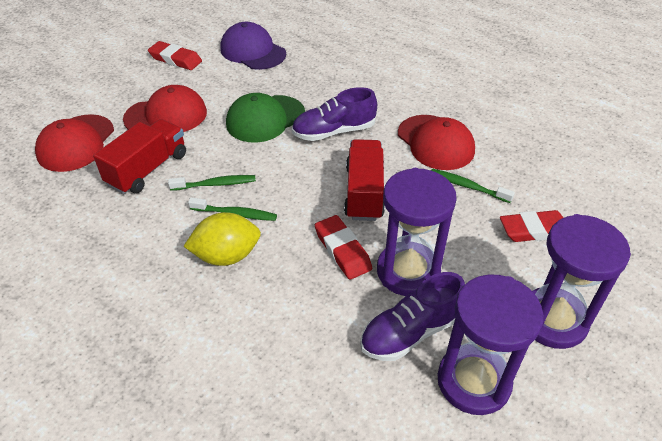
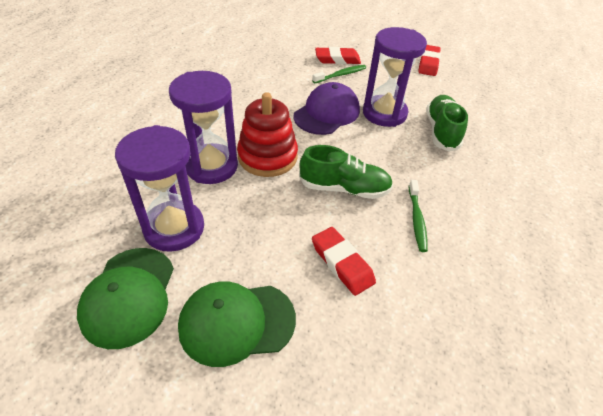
green cap: 1 -> 2
green shoe: 0 -> 2
green toothbrush: 3 -> 2
purple shoe: 2 -> 0
red cap: 3 -> 0
red stacking toy: 0 -> 1
red truck: 2 -> 0
yellow lemon: 1 -> 0

